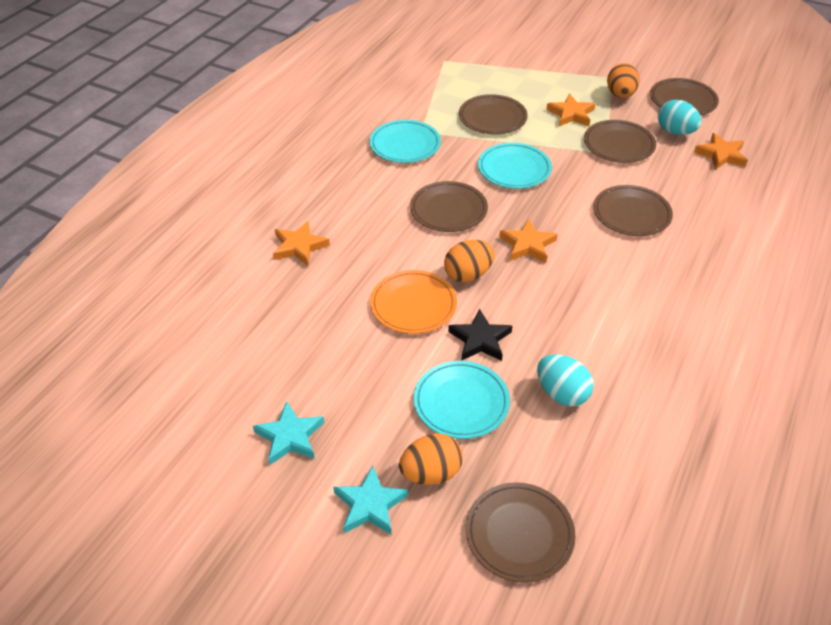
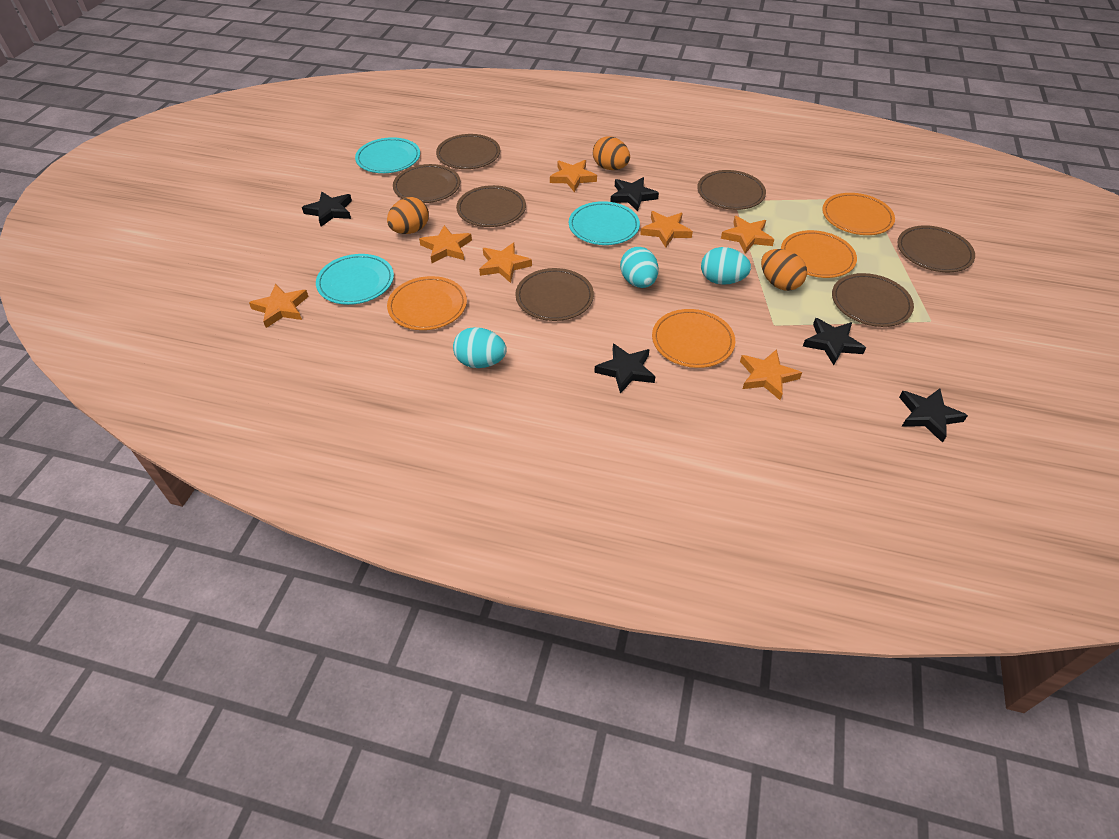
black star: 1 -> 5
brown plate: 6 -> 7
orange plate: 1 -> 4
orange star: 4 -> 7
turquoise egg: 2 -> 3
turquoise star: 2 -> 0

